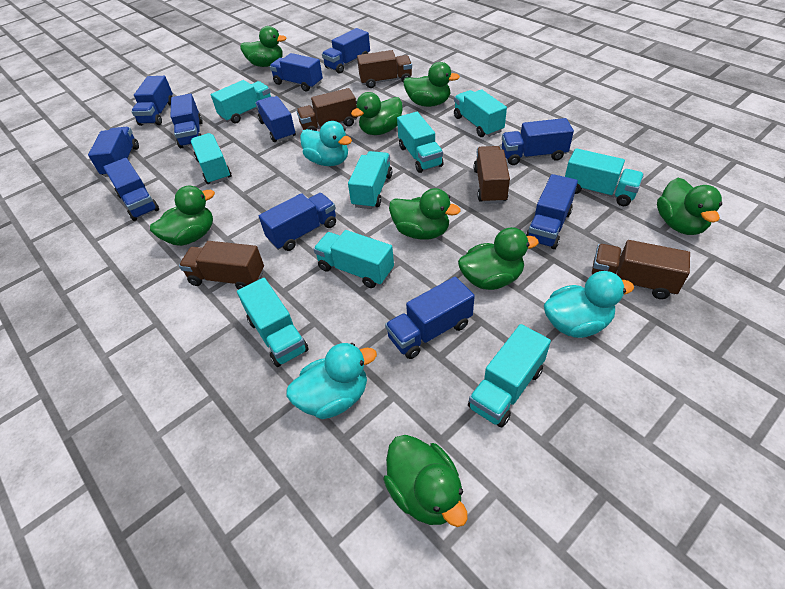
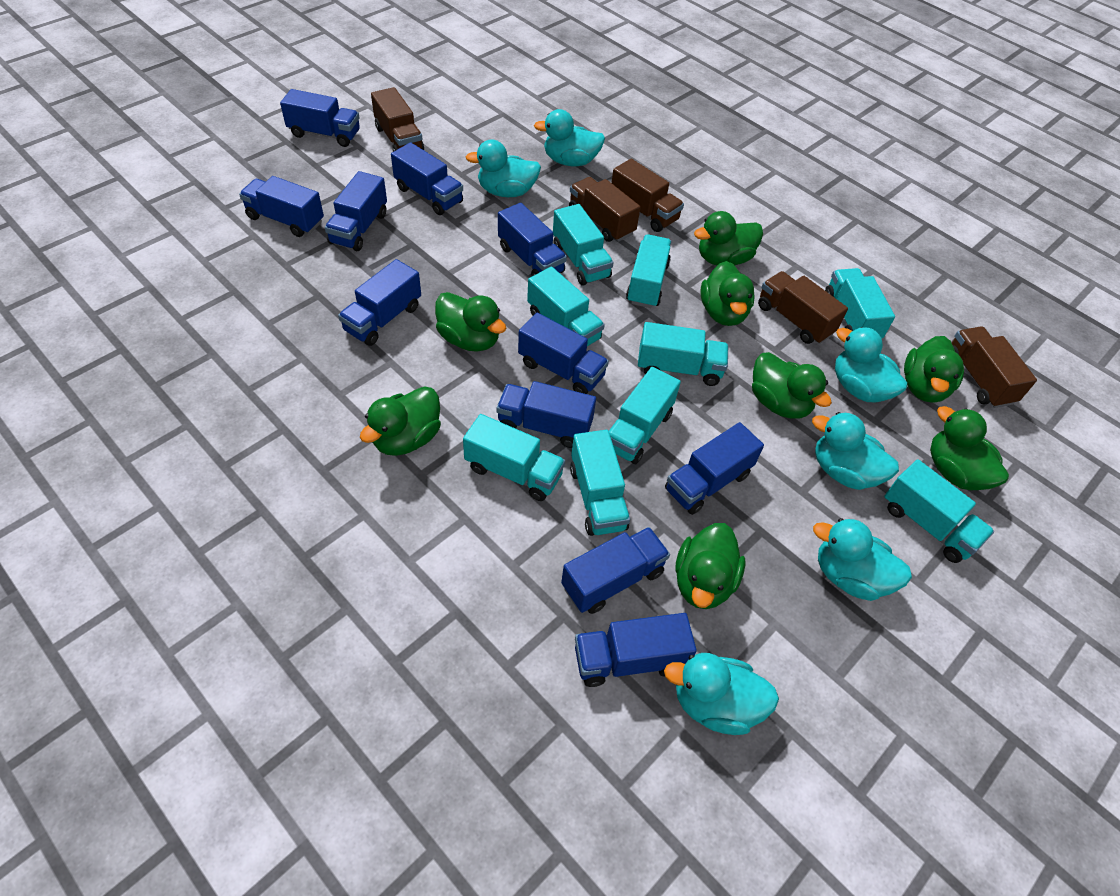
turquoise duck: 3 -> 6

